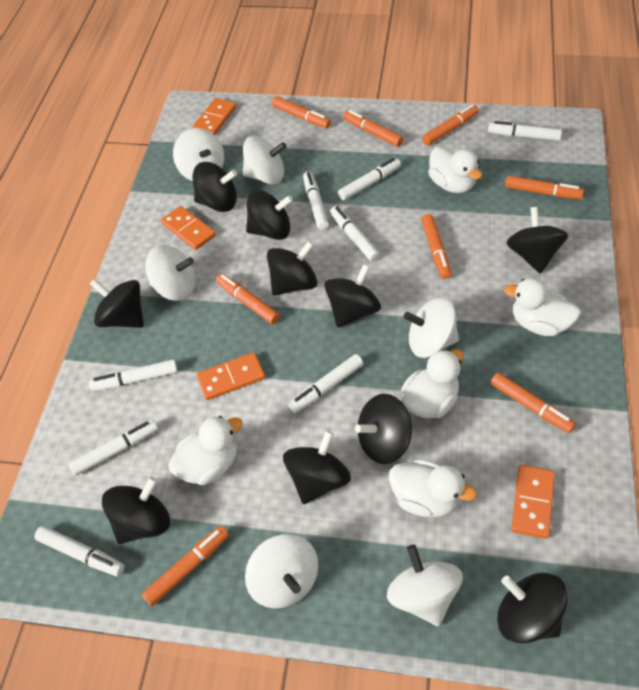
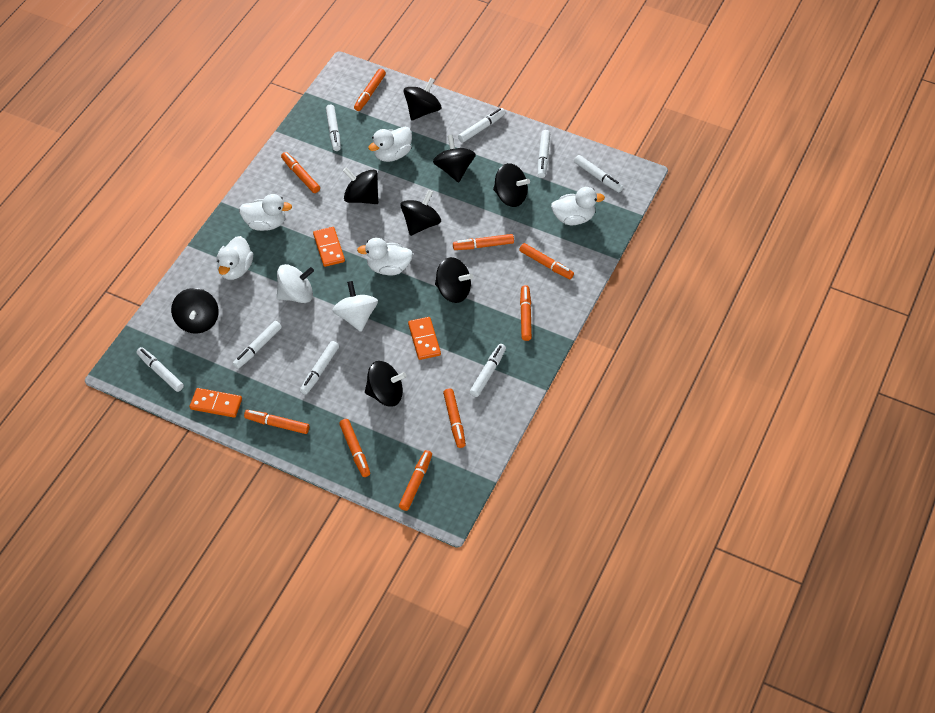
black spinning top: 10 -> 8
orange domino: 4 -> 3
orange marker: 8 -> 9
white spinning top: 6 -> 2

